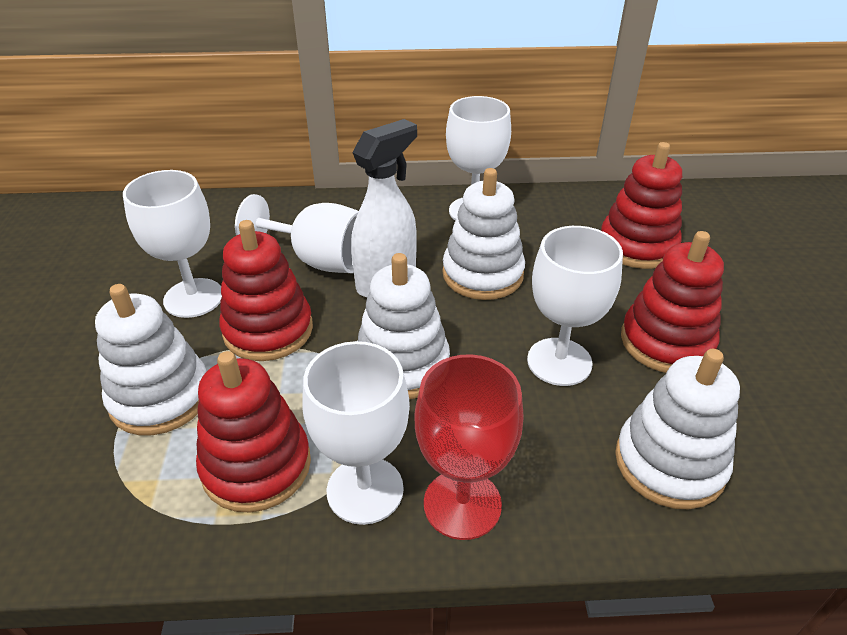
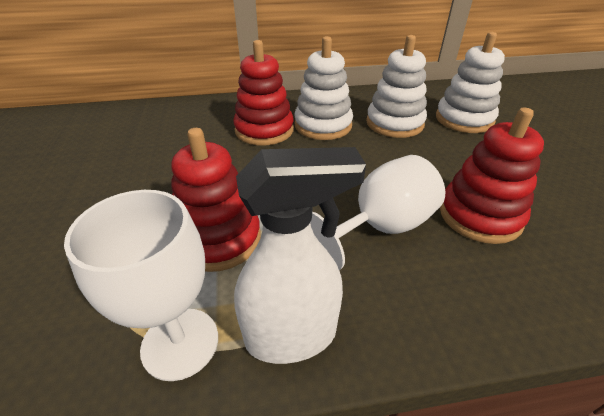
red goblet: 1 -> 0
red stacking toy: 4 -> 3
white goblet: 5 -> 2
white stacking toy: 4 -> 3

